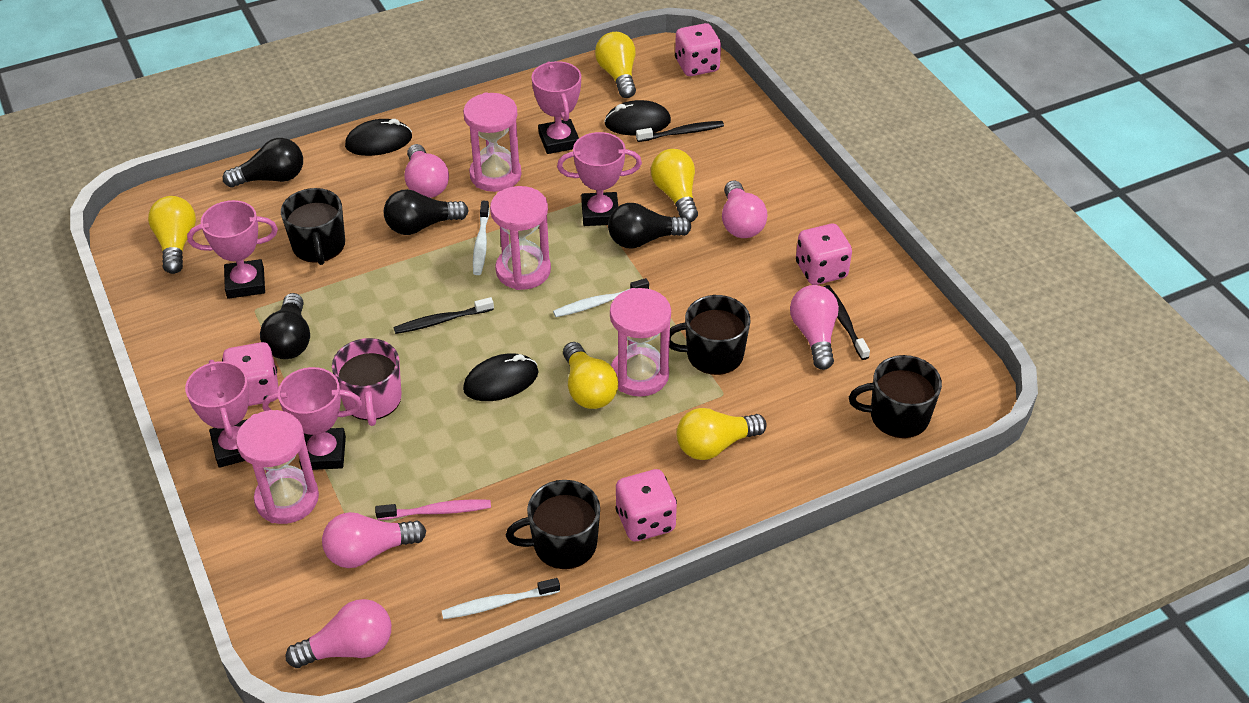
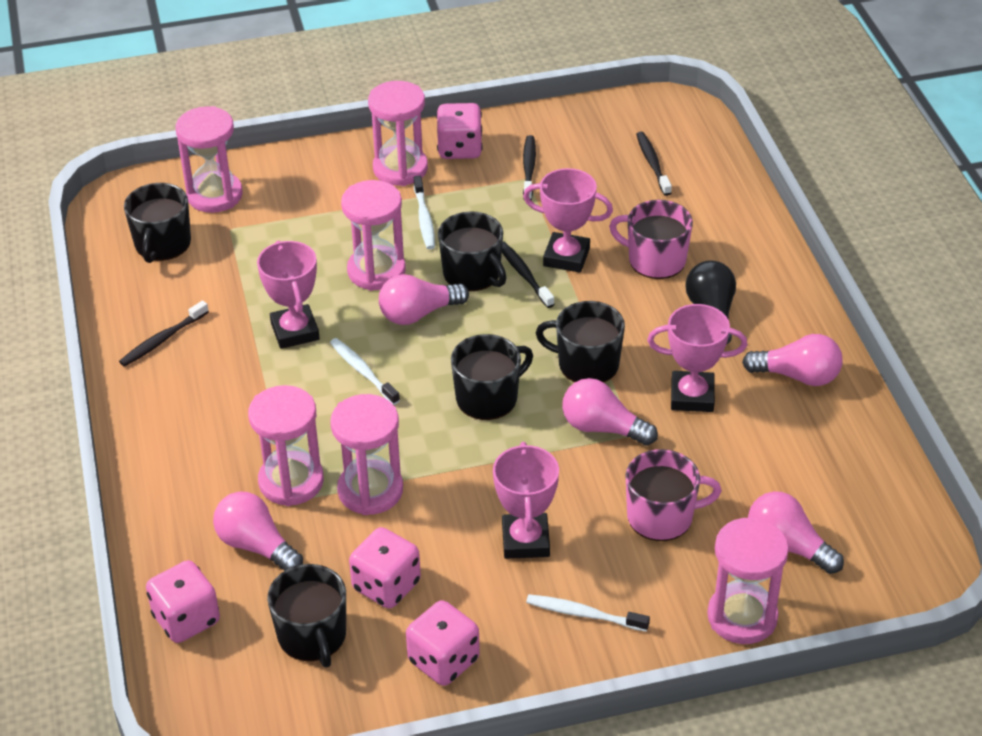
black light bulb: 4 -> 1
black mouse: 3 -> 0
black mug: 4 -> 5
black toothbrush: 3 -> 4
pink hourglass: 4 -> 6
pink mug: 1 -> 2
pink toothbrush: 1 -> 0
pink trophy: 5 -> 4
yellow light bulb: 5 -> 0

